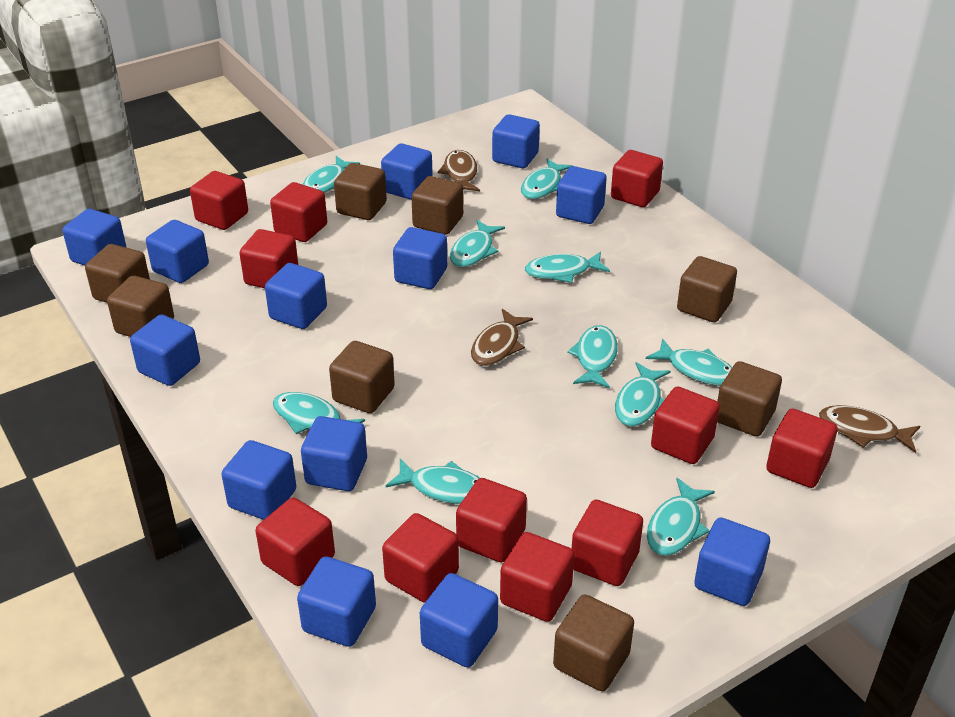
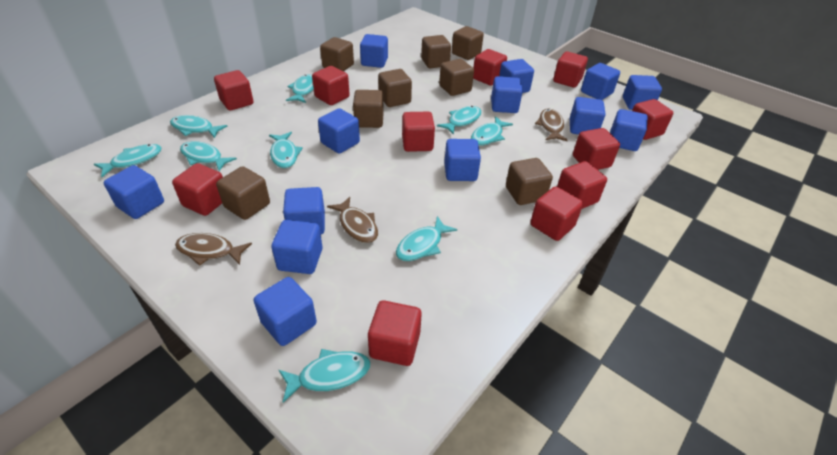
turquoise fish: 10 -> 9

